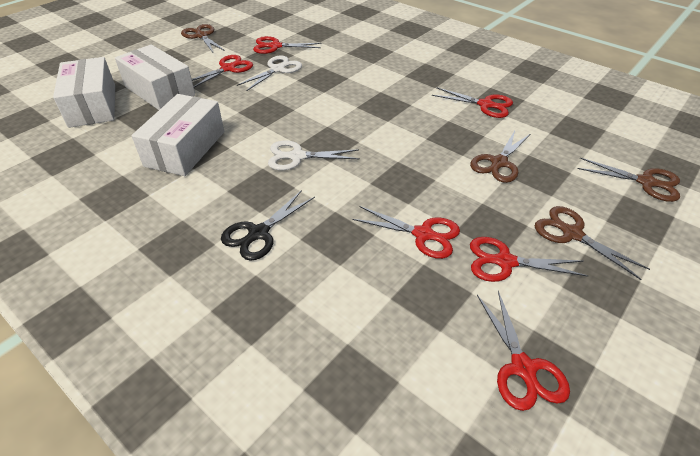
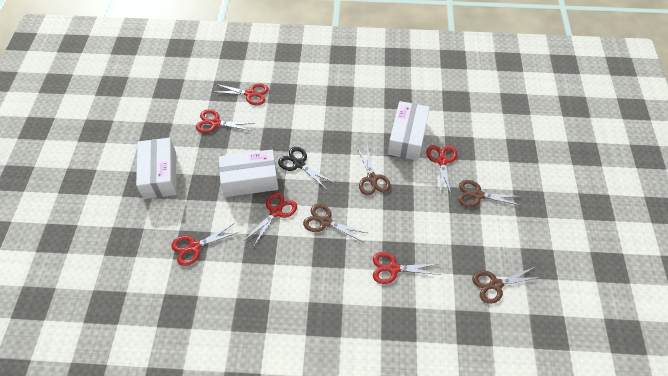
white scissors: 2 -> 0

